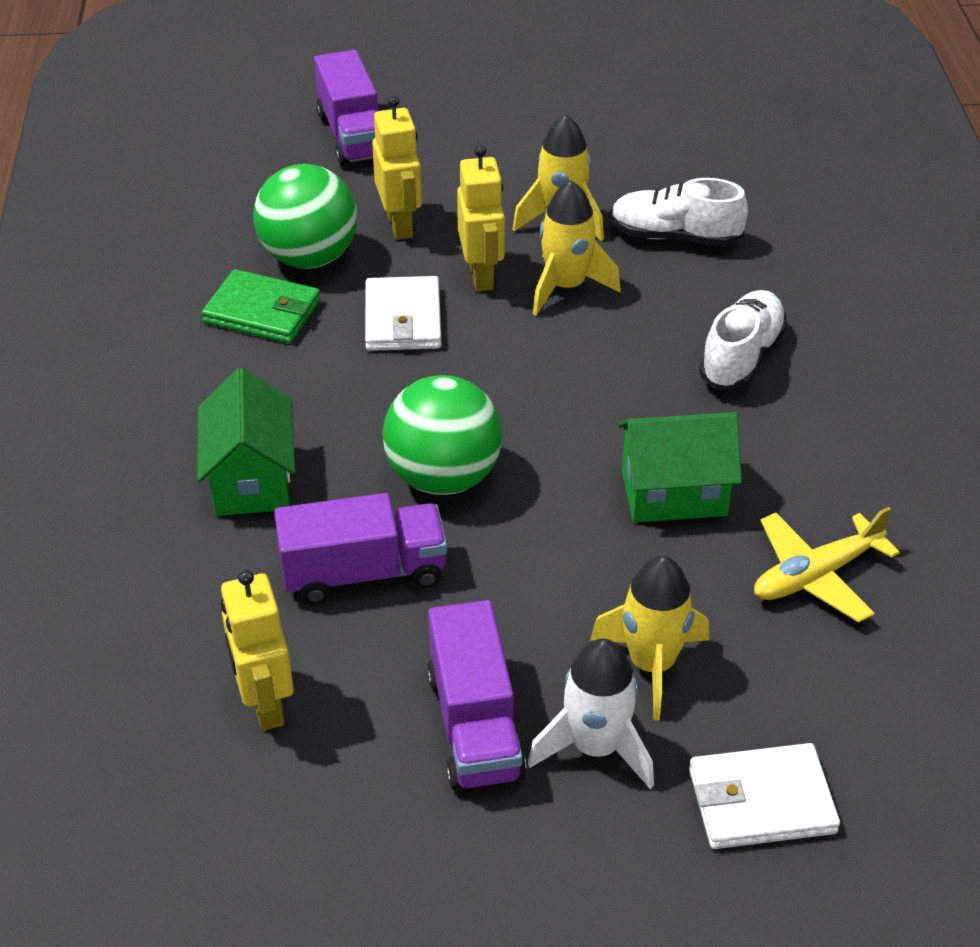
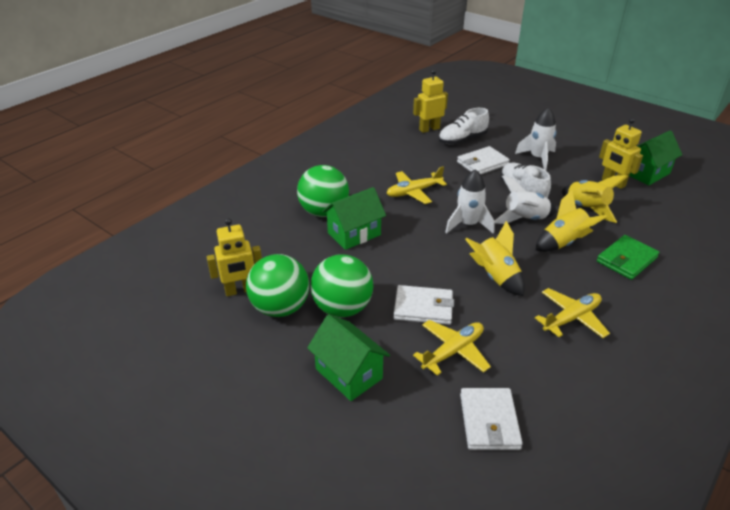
green ball: 2 -> 3
green house: 2 -> 3
purple truck: 3 -> 0
white rocket: 1 -> 3
white wallet: 2 -> 3
yellow plane: 1 -> 3

